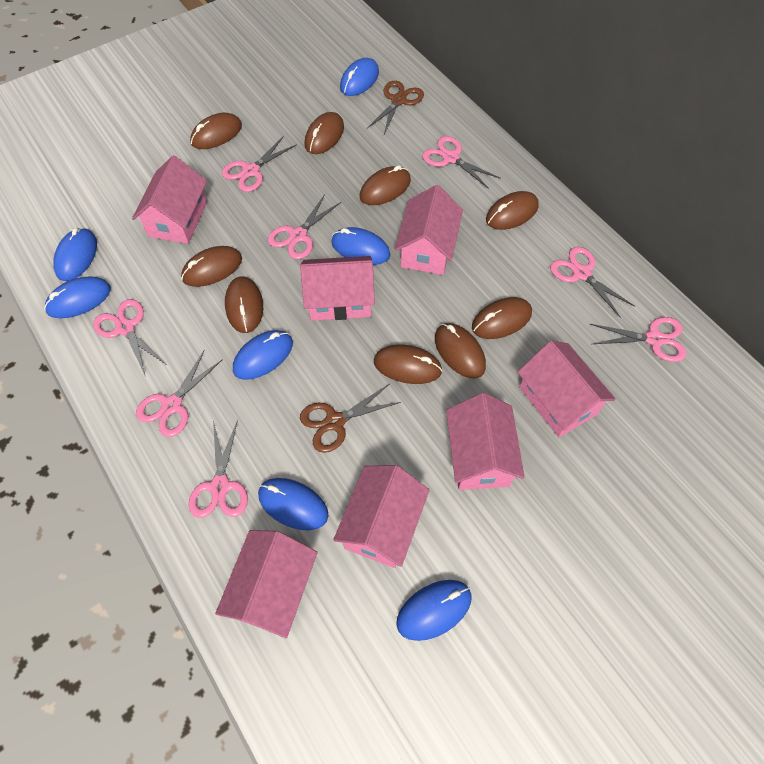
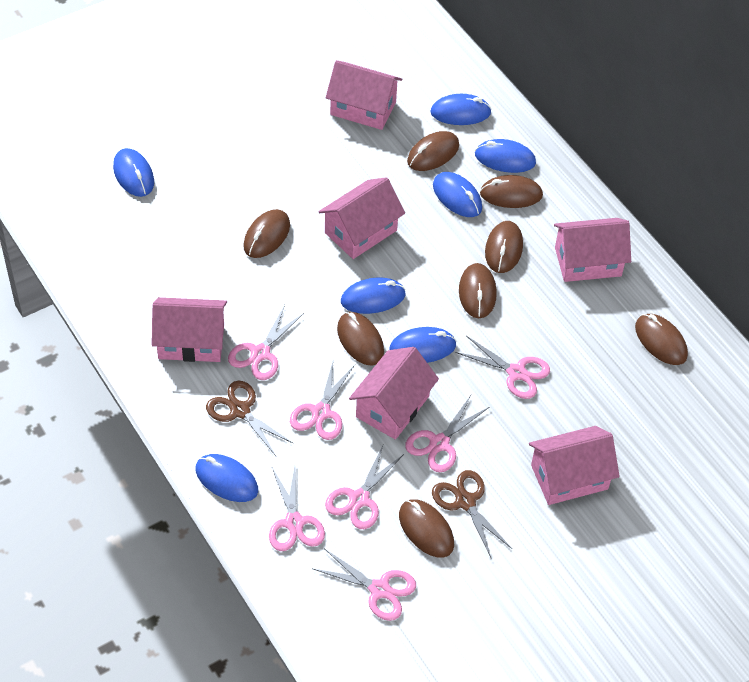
brown mouse: 9 -> 8
pink house: 7 -> 6
pink scissors: 8 -> 7

